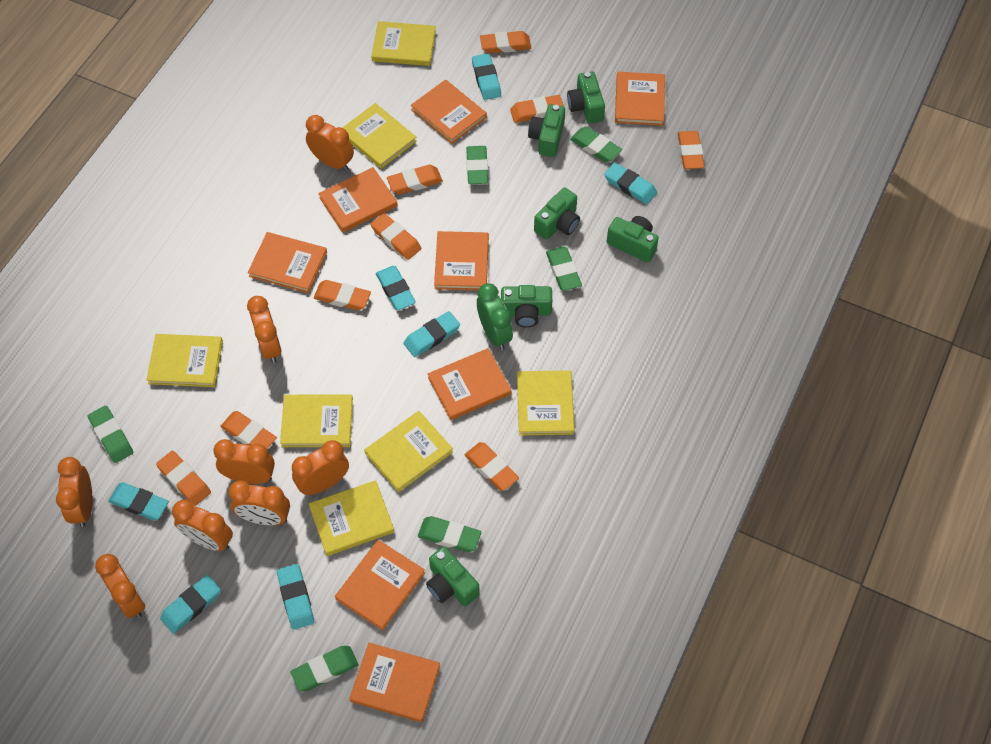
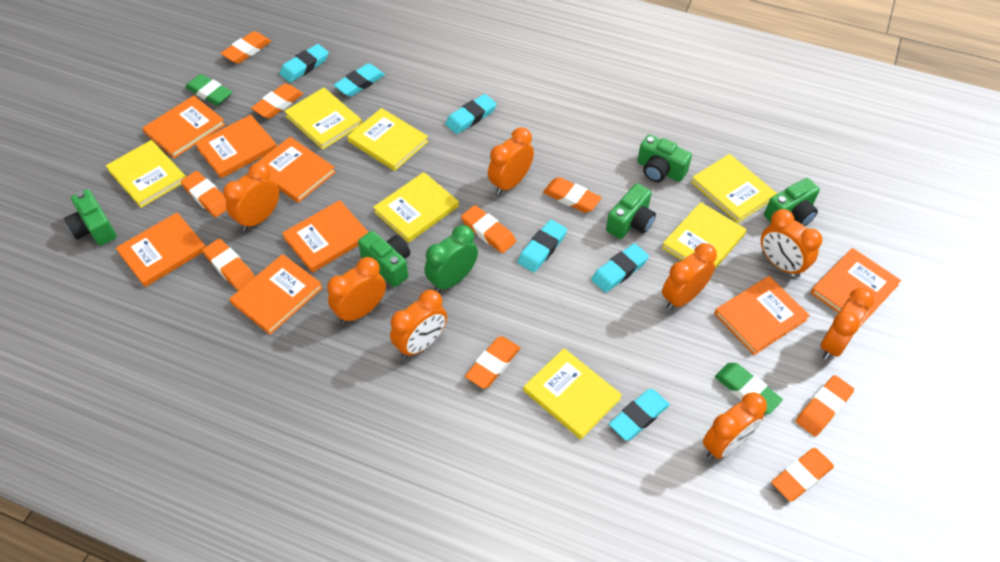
green camera: 6 -> 5
green eraser: 6 -> 2
turquoise eraser: 7 -> 6

